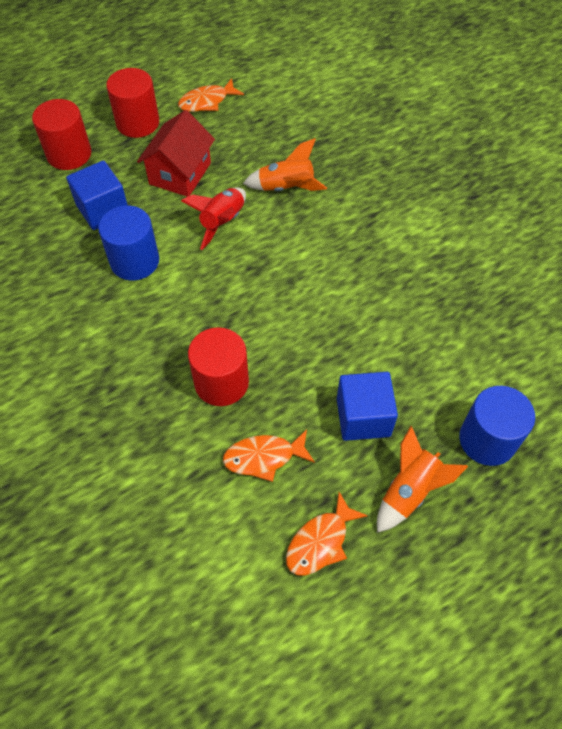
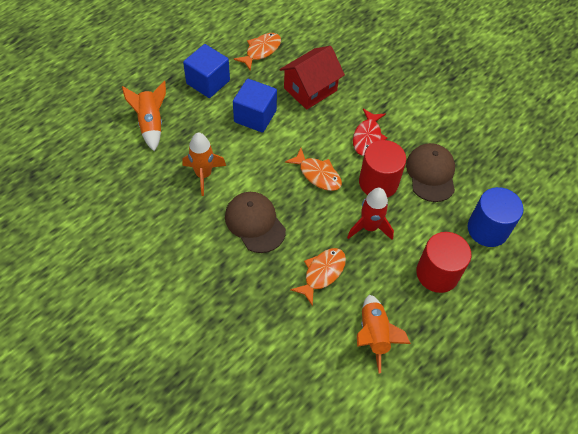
blue cylinder: 2 -> 1
brown cap: 0 -> 2
orange rocket: 2 -> 3
red cylinder: 3 -> 2
red fish: 0 -> 1

